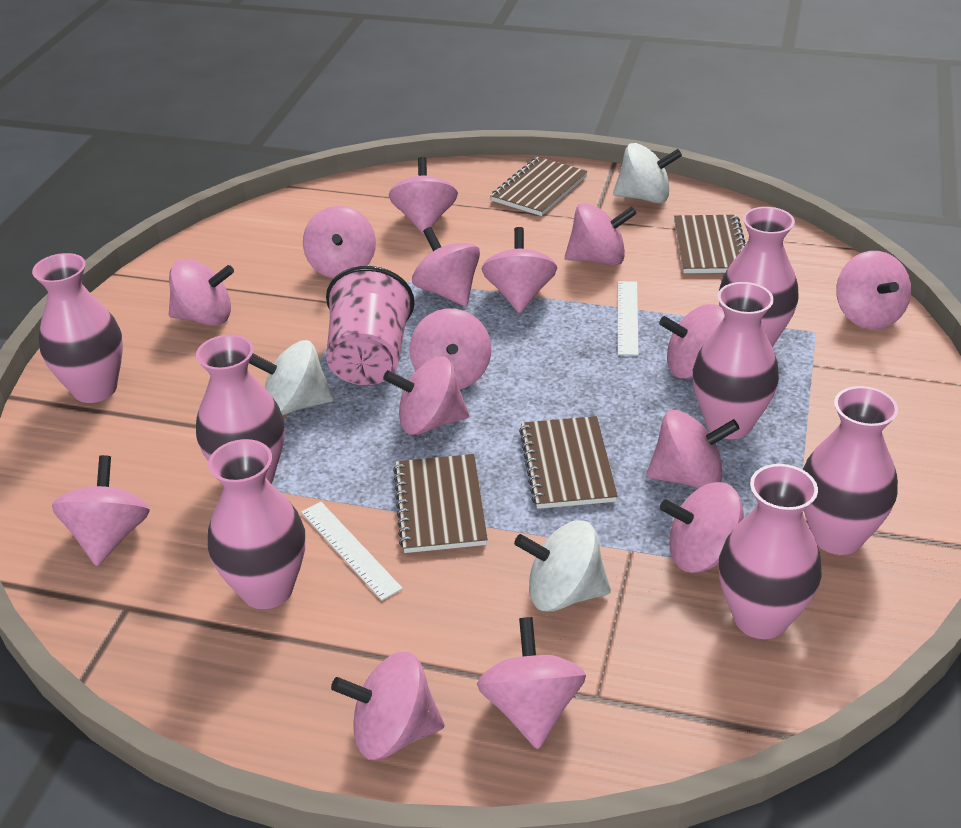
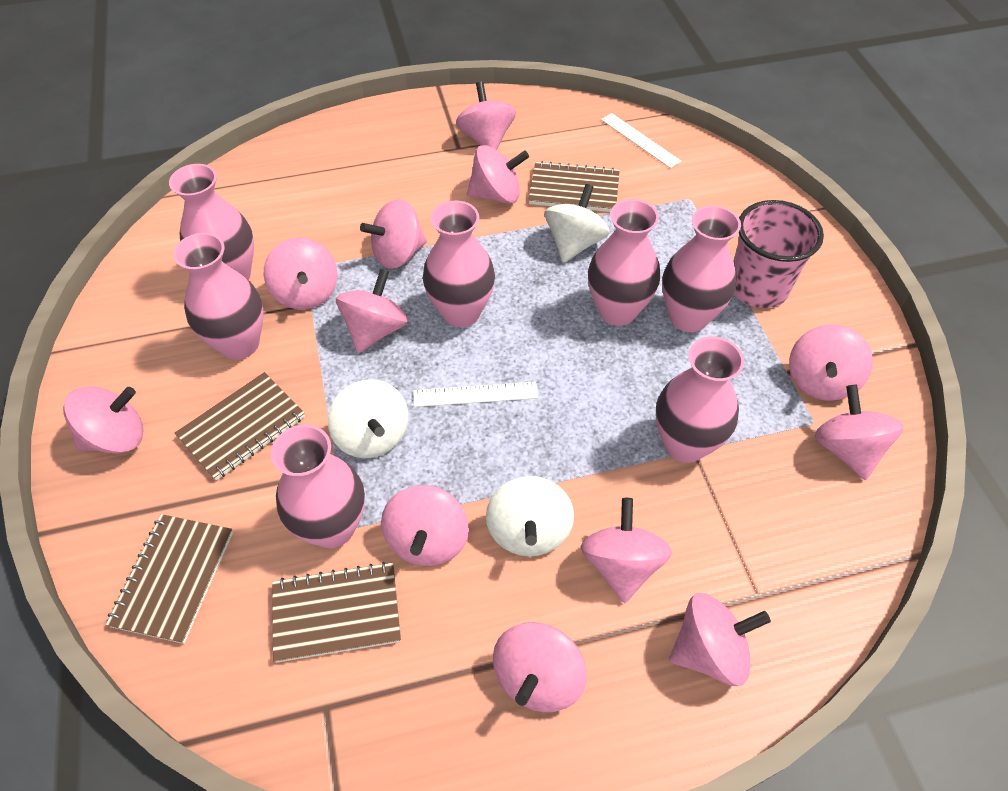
pink spinning top: 15 -> 12

